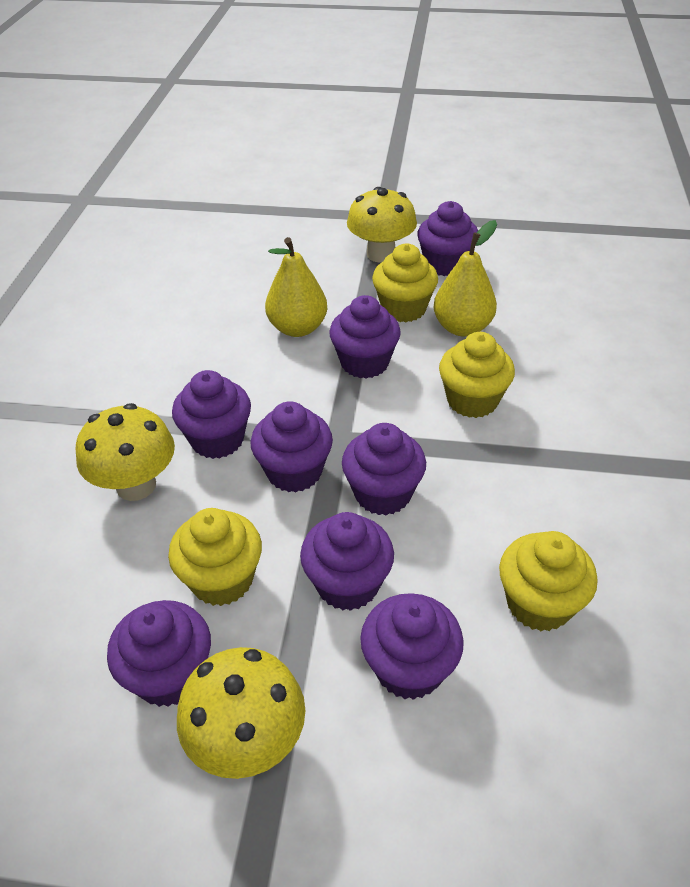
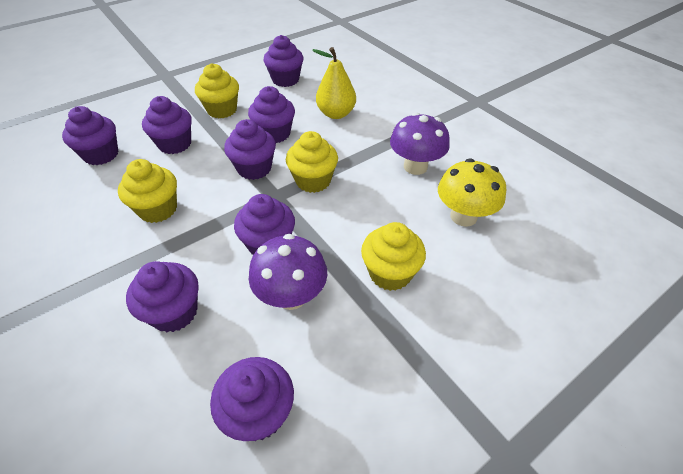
purple mushroom: 0 -> 2
yellow mushroom: 3 -> 1
yellow pear: 2 -> 1

